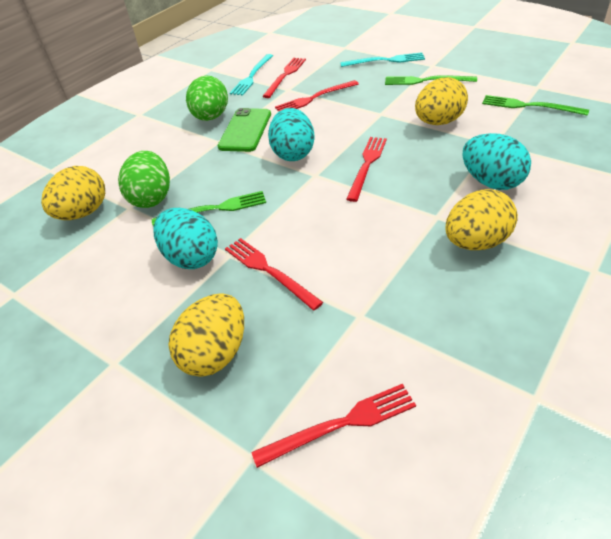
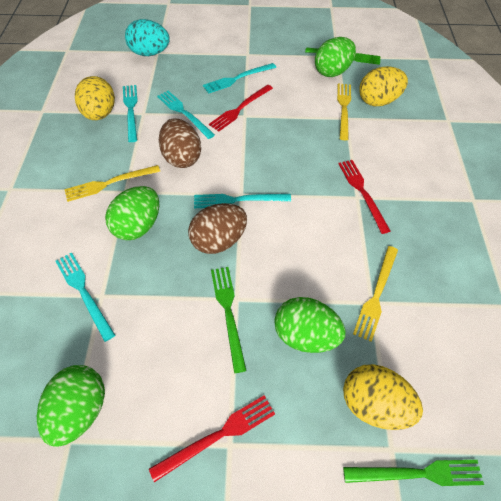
brown egg: 0 -> 2
green egg: 2 -> 4
green phone: 1 -> 0
red fork: 5 -> 3
turquoise egg: 3 -> 1
turquoise fork: 2 -> 5
yellow egg: 4 -> 3
yellow fork: 0 -> 3

